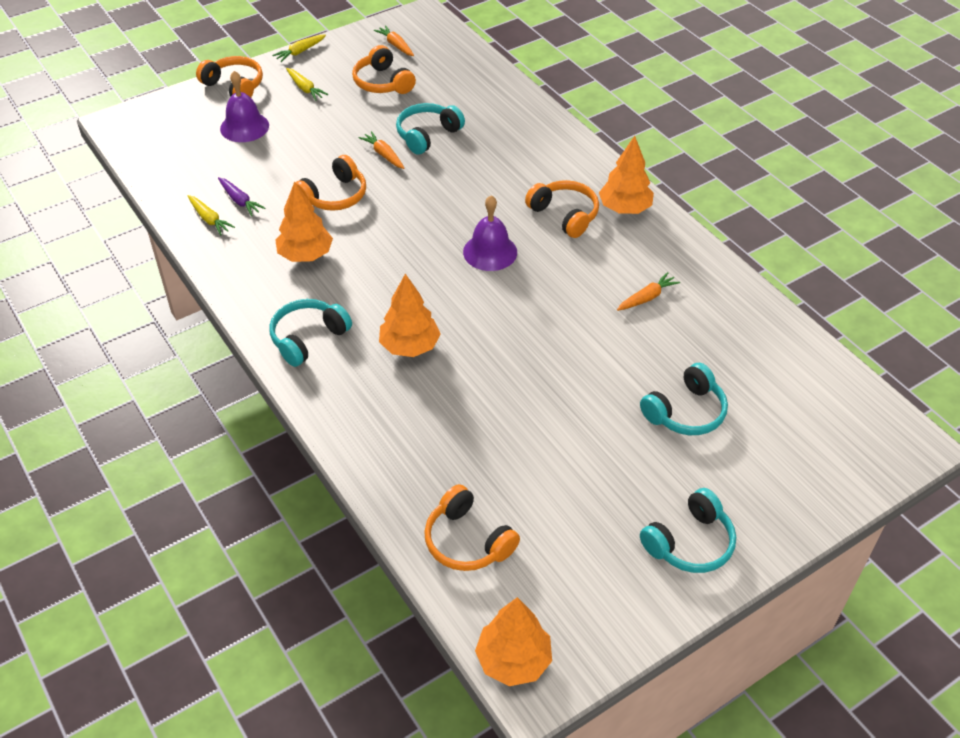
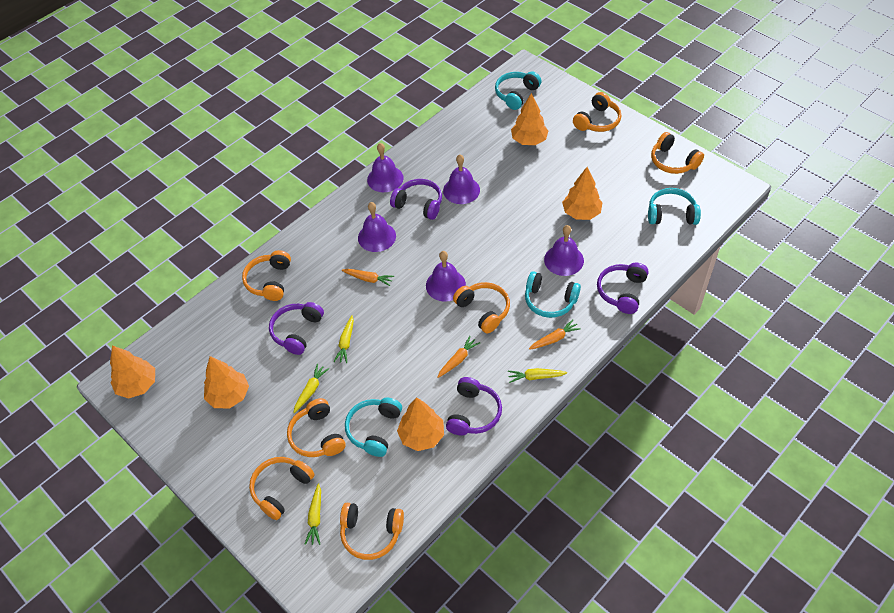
orange headphones: 5 -> 7
orange tree: 4 -> 5
purple bell: 2 -> 5
purple carrot: 1 -> 0
purple headphones: 0 -> 4
yellow carrot: 3 -> 4

